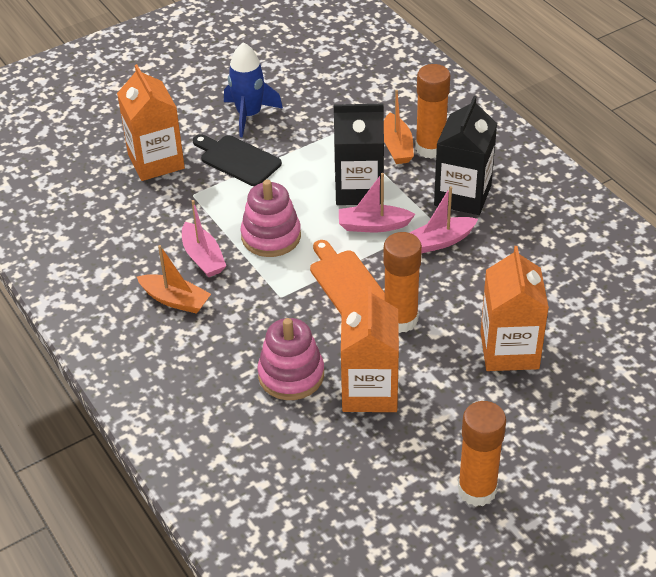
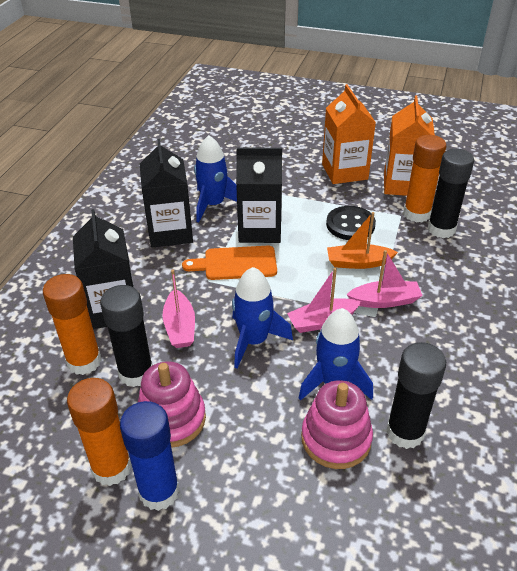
black button: 0 -> 1
black carton: 2 -> 3
black cutting board: 1 -> 0
black glue stick: 0 -> 3
blue glue stick: 0 -> 1
blue rocket: 1 -> 3
orange boat: 2 -> 1
orange carton: 3 -> 2

